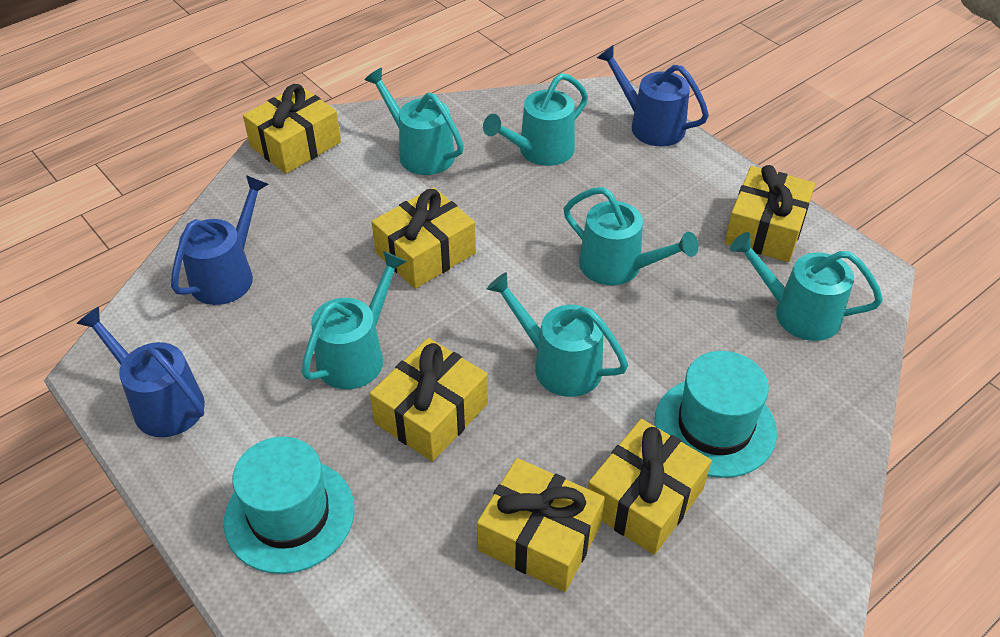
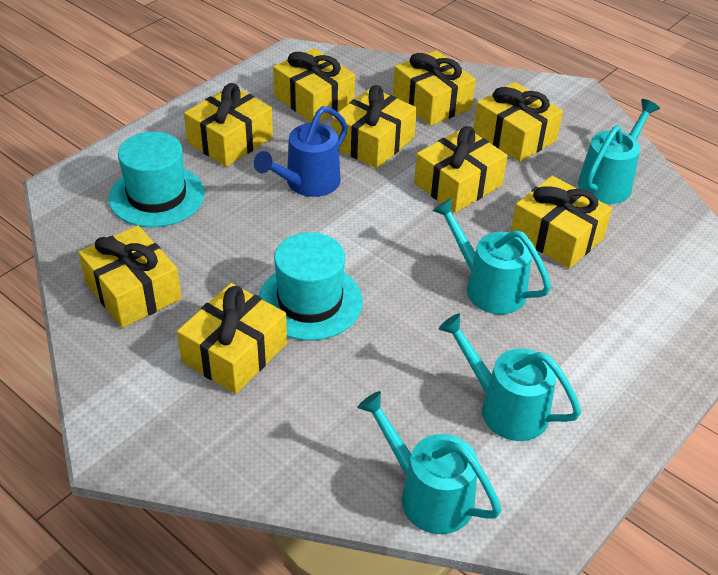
blue watering can: 3 -> 1
turquoise watering can: 6 -> 4
yellow gift: 6 -> 9

